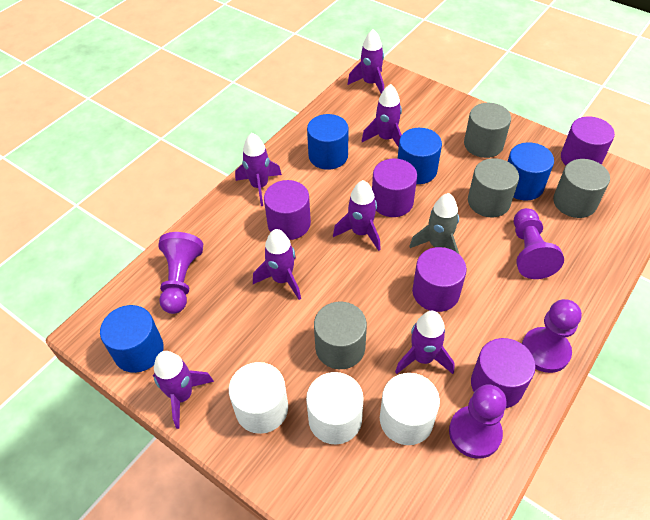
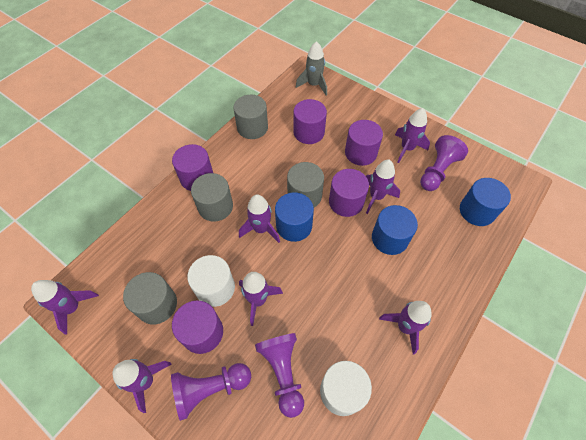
blue cylinder: 4 -> 3
purple pawn: 4 -> 3
white cylinder: 3 -> 2

